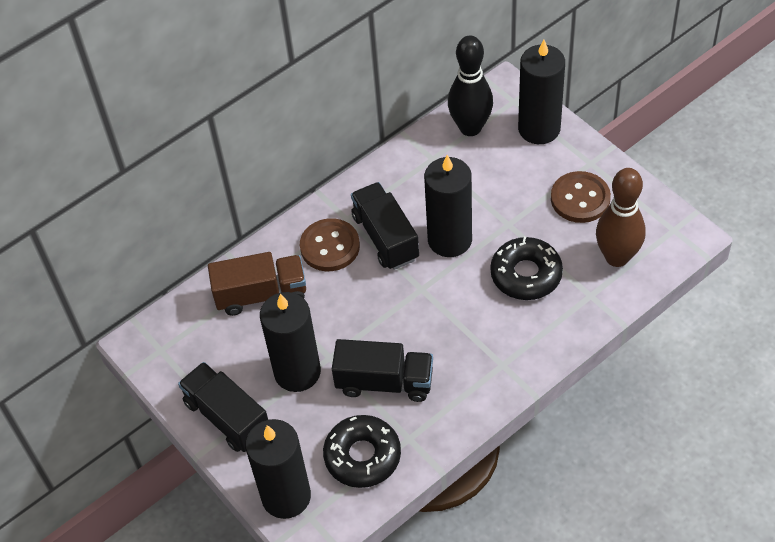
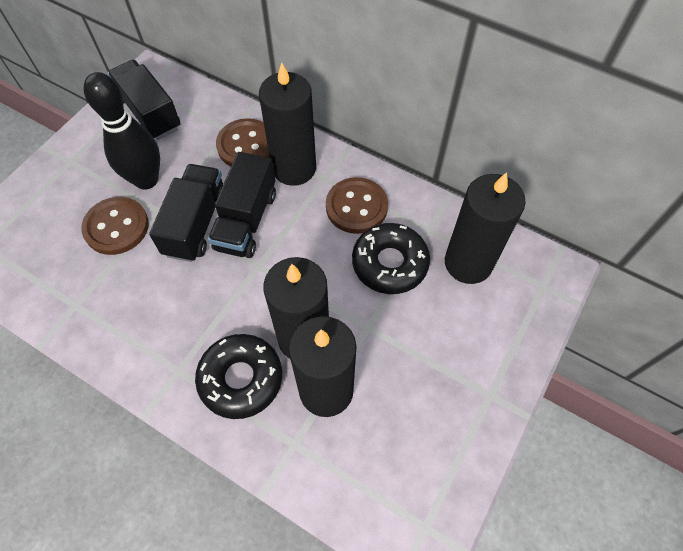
brown bowling pin: 1 -> 0
brown button: 2 -> 3
brown truck: 1 -> 0

